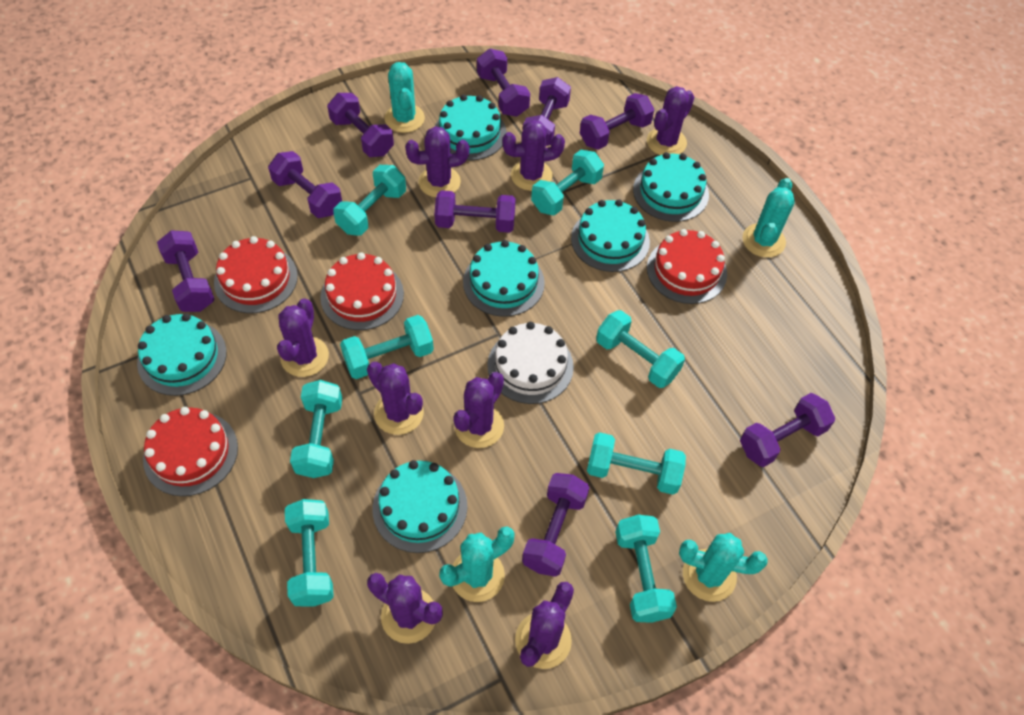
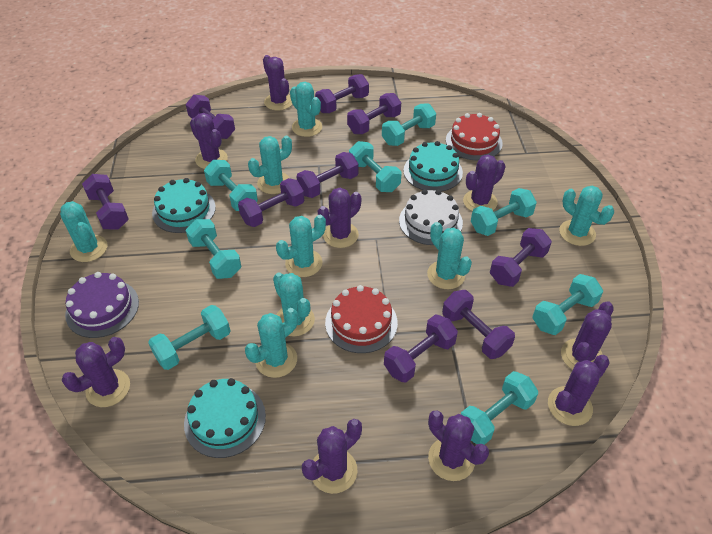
purple cactus: 8 -> 9
purple cake: 0 -> 1
red cake: 4 -> 2
turquoise cactus: 4 -> 8
turquoise cake: 6 -> 3

